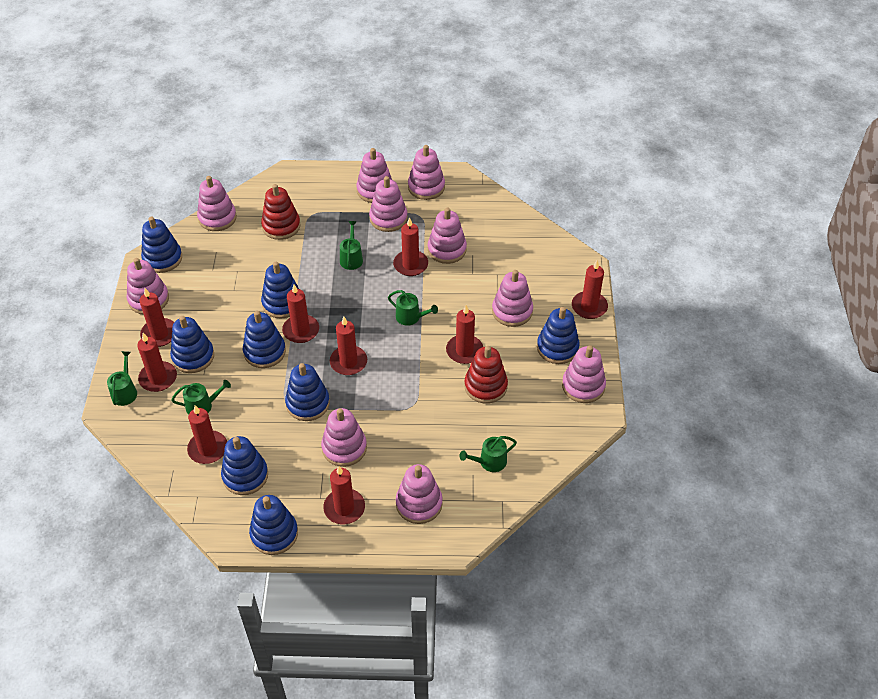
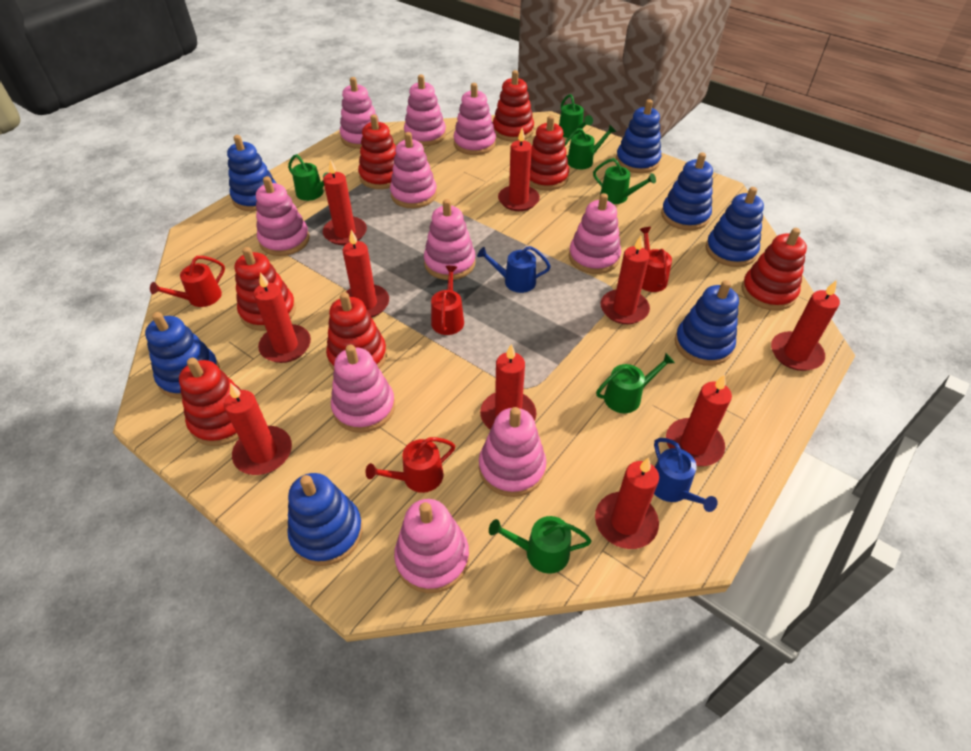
blue stacking toy: 8 -> 7
blue watering can: 0 -> 2
green watering can: 5 -> 6
red candle: 9 -> 10
red stacking toy: 2 -> 7
red watering can: 0 -> 4

